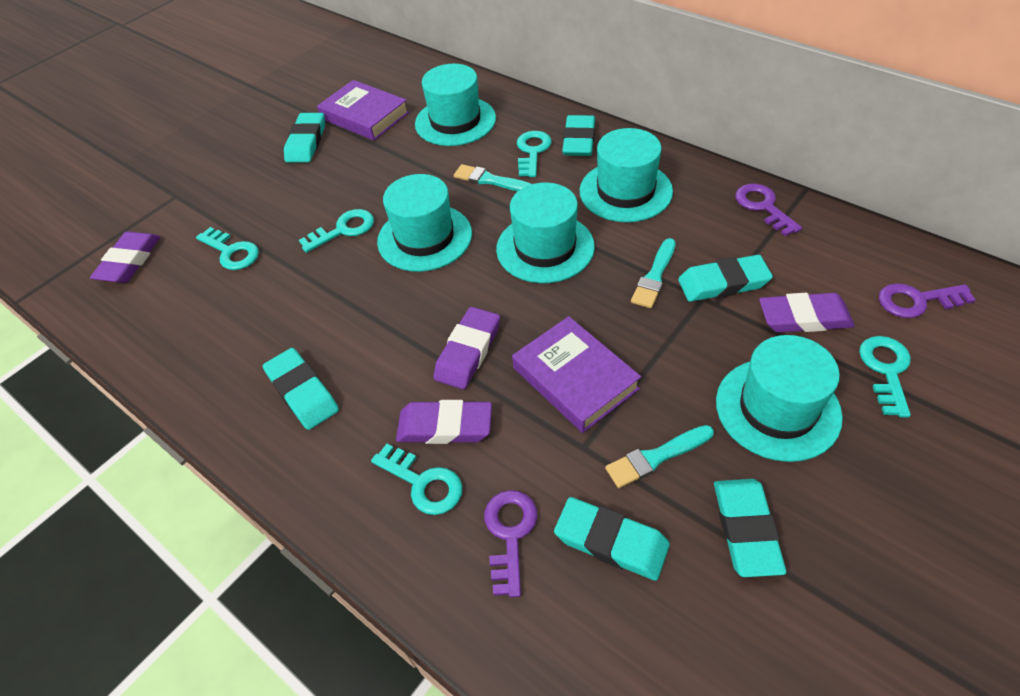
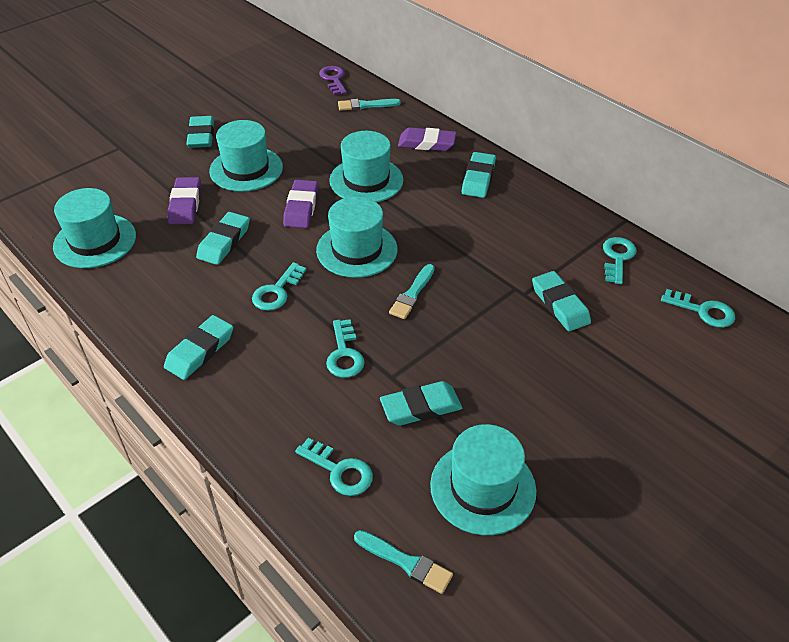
purple book: 2 -> 0
purple eraser: 4 -> 3
purple key: 3 -> 1

